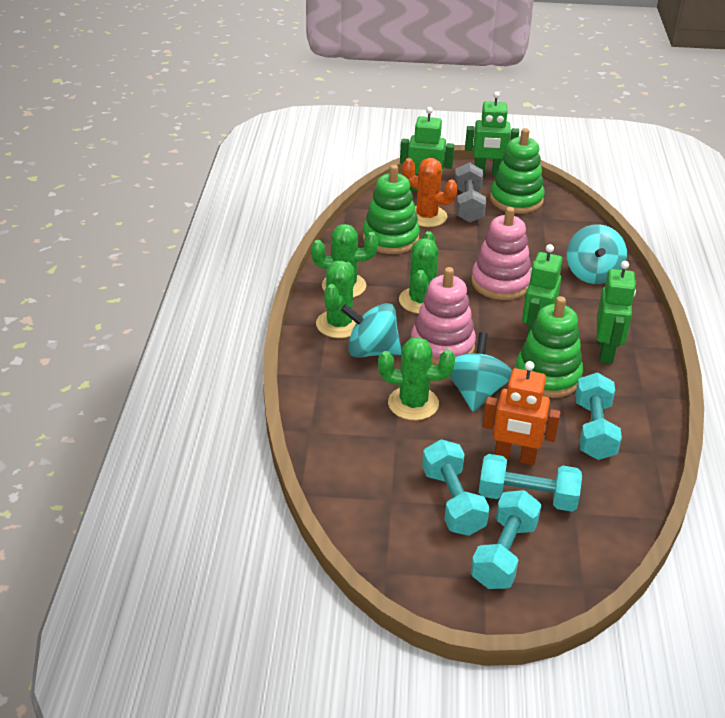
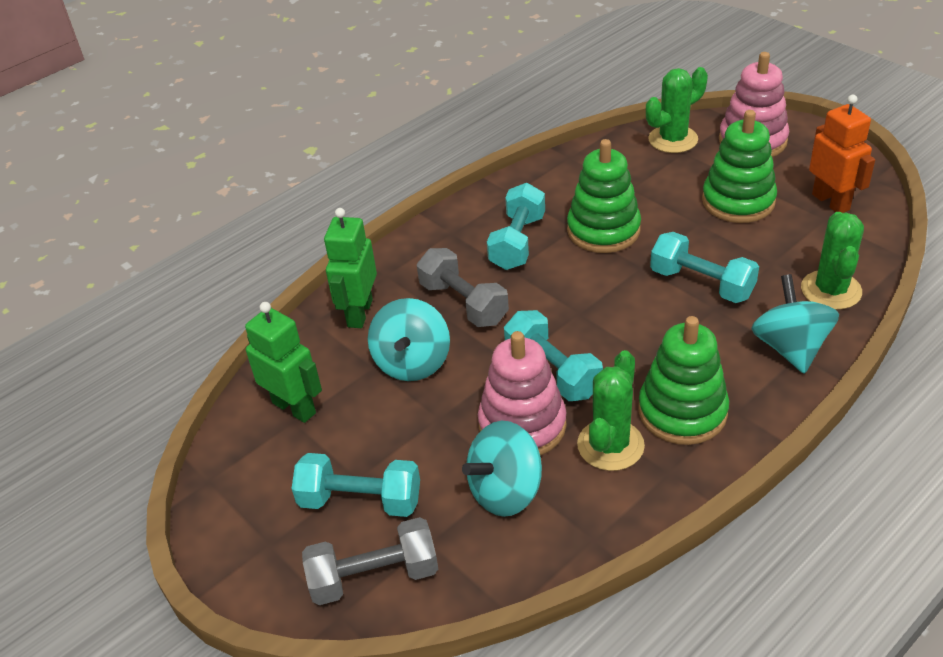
green cactus: 4 -> 3
green robot: 4 -> 2
grey dumbbell: 1 -> 2
orange cactus: 1 -> 0

